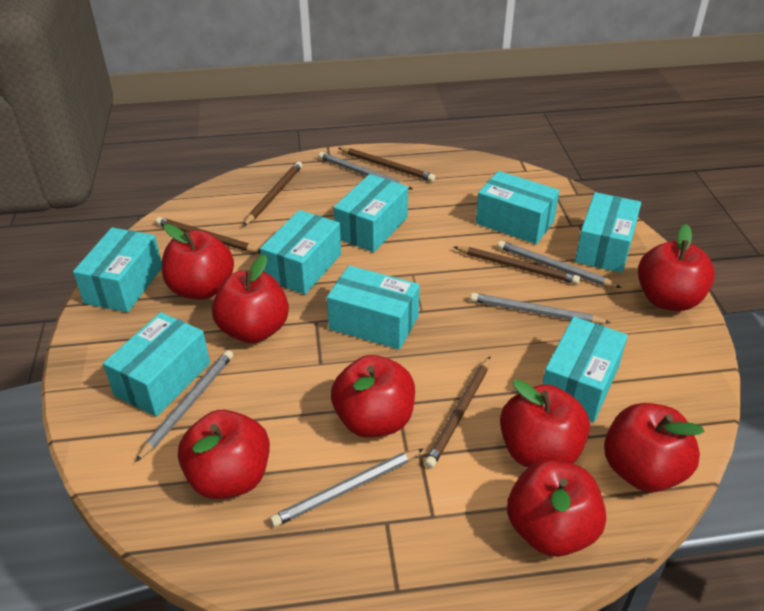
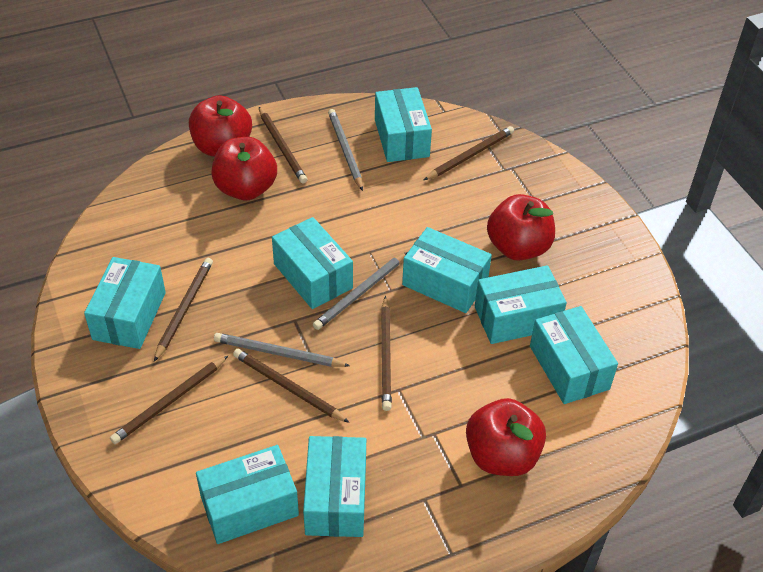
brown pencil: 5 -> 6
grey pencil: 5 -> 3
red apple: 8 -> 4

